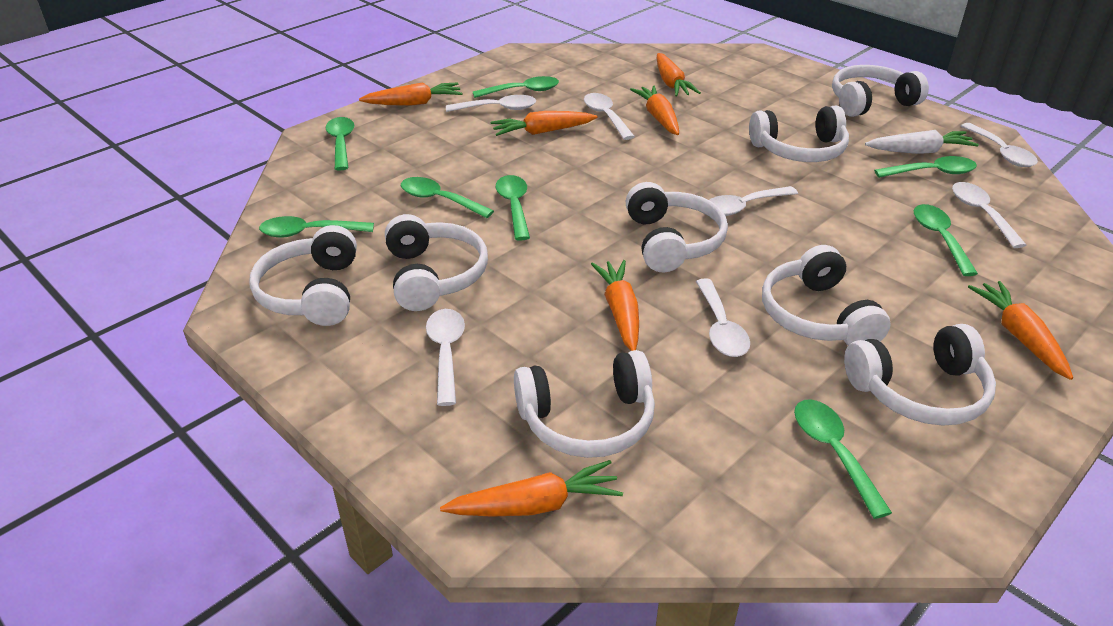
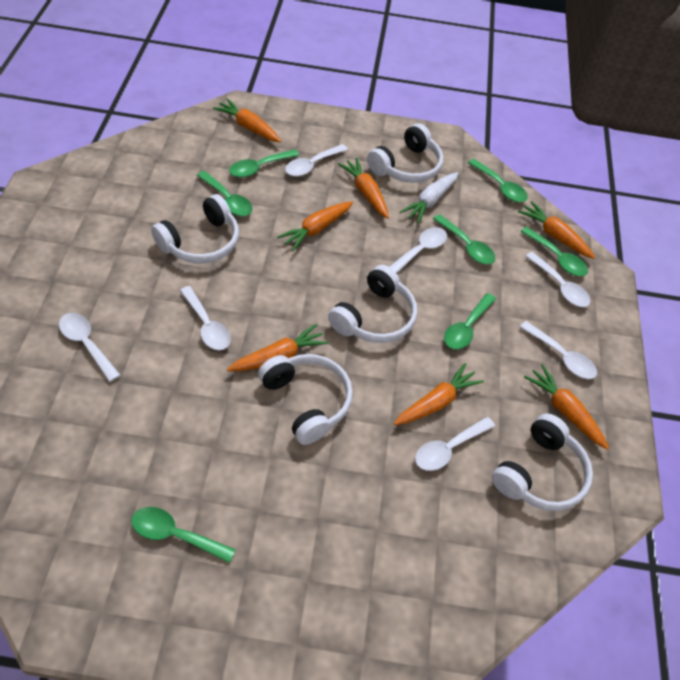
green spoon: 8 -> 7
white headphones: 8 -> 5

